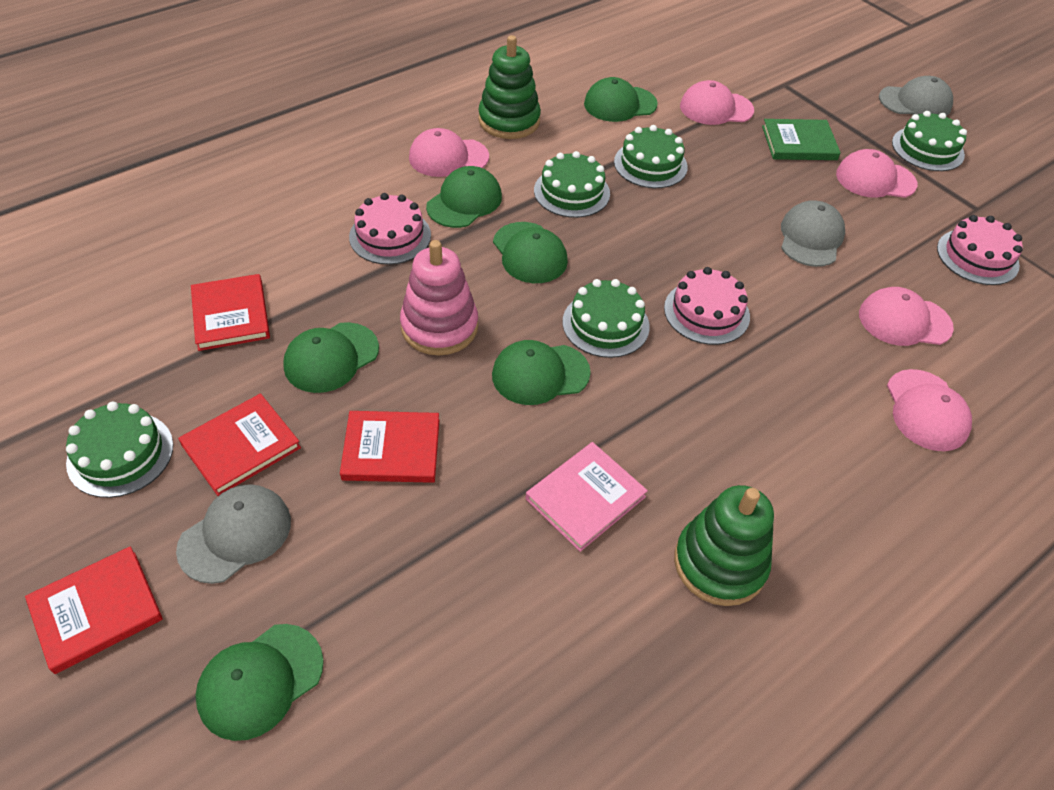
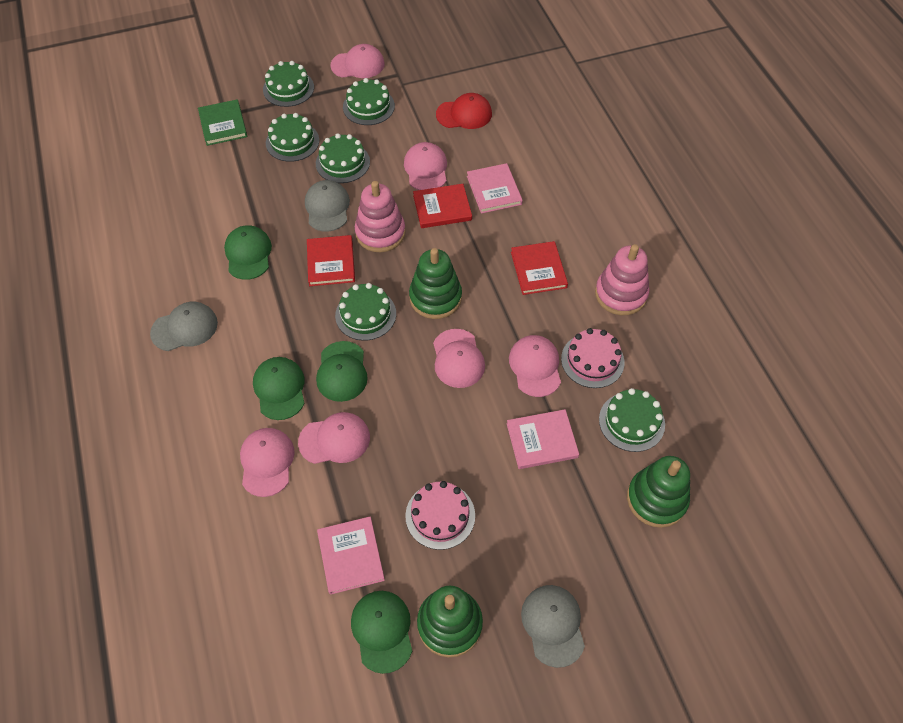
green cake: 5 -> 6
green cap: 6 -> 4
green stacking toy: 2 -> 3
pink book: 1 -> 3
pink cake: 3 -> 2
pink cap: 5 -> 6
pink stacking toy: 1 -> 2
red book: 4 -> 3
red cap: 0 -> 1

